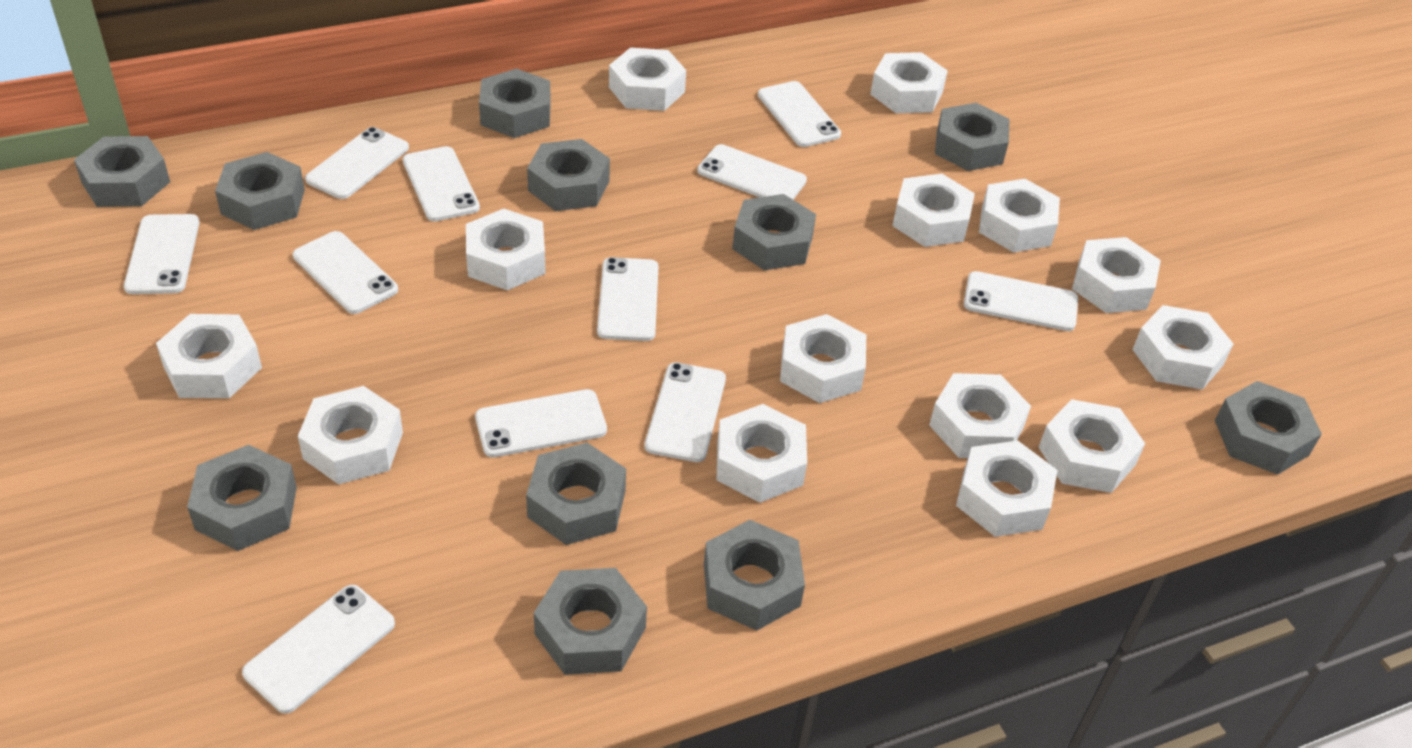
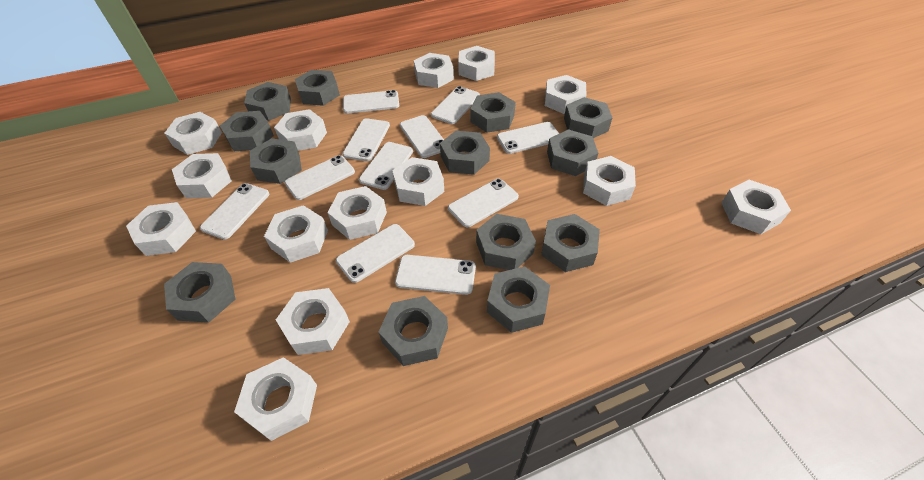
grey nut: 11 -> 13

